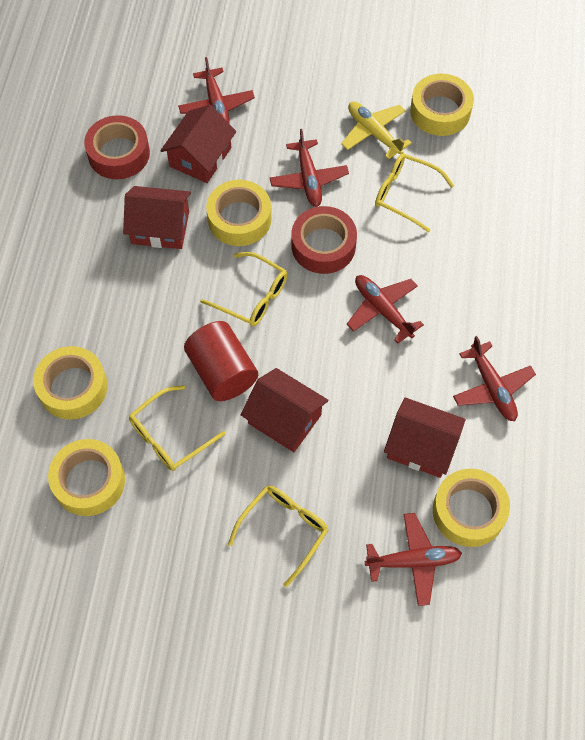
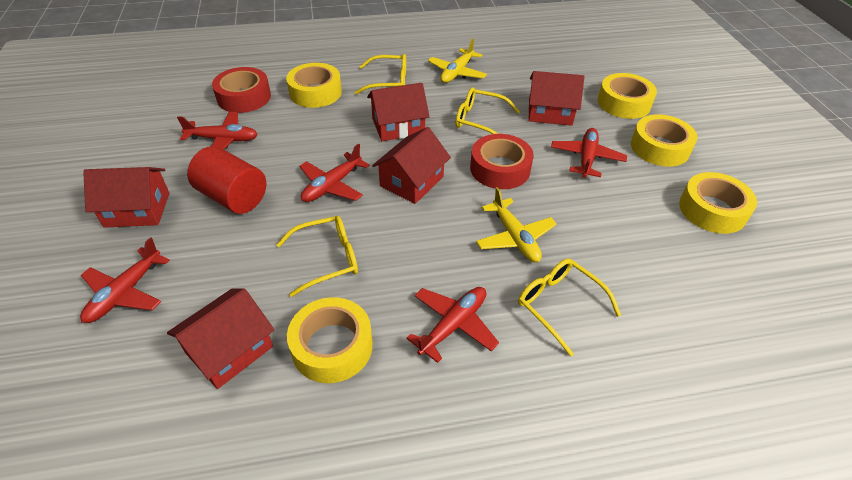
red house: 4 -> 5
yellow plane: 1 -> 2

